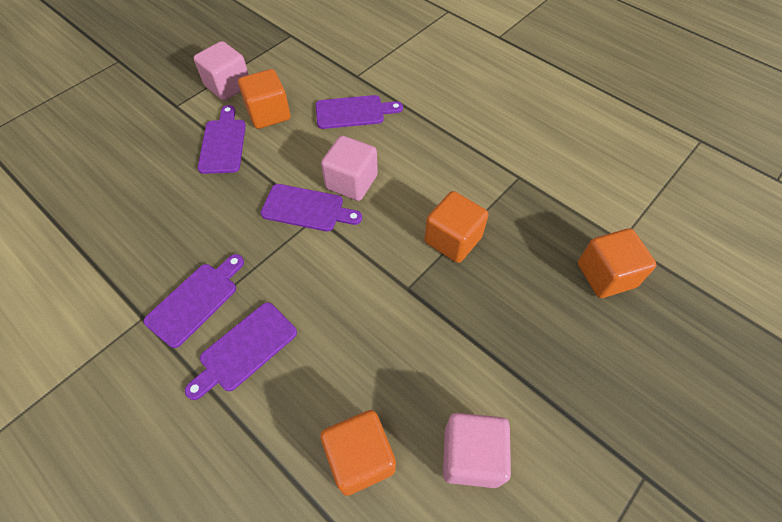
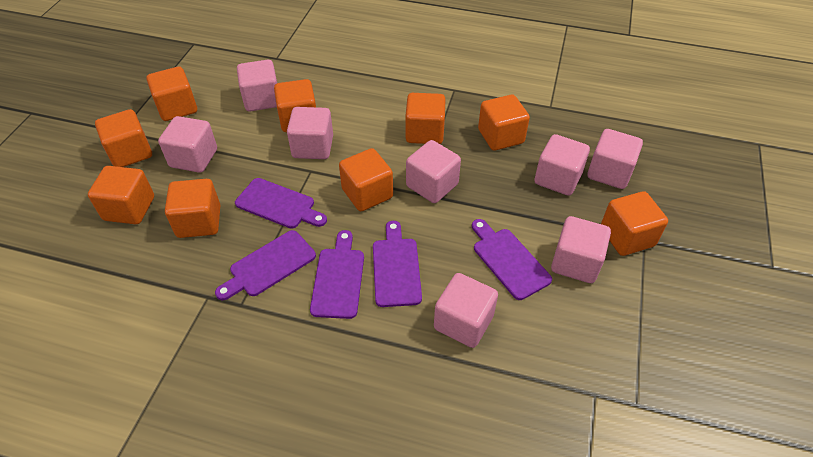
orange cube: 4 -> 9
pink cube: 3 -> 8

